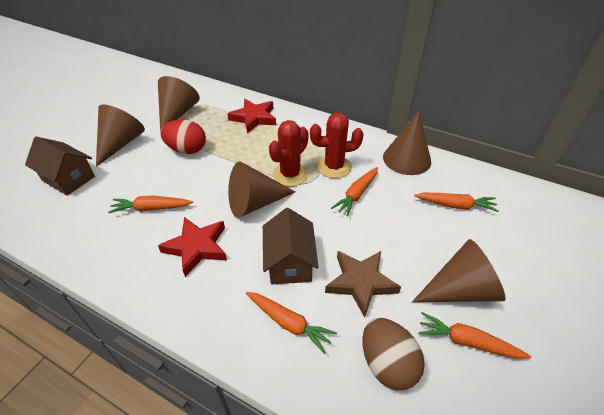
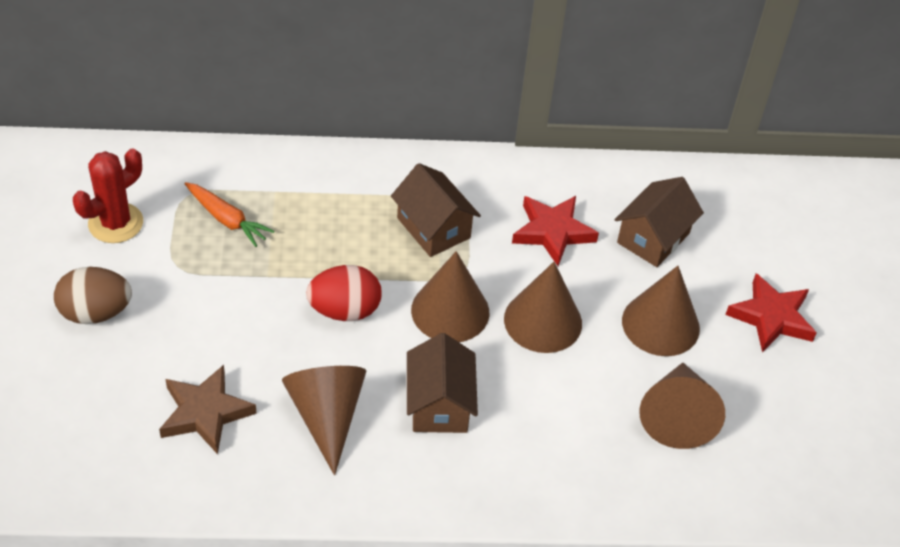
brown house: 2 -> 3
orange carrot: 5 -> 1
red cactus: 2 -> 1

